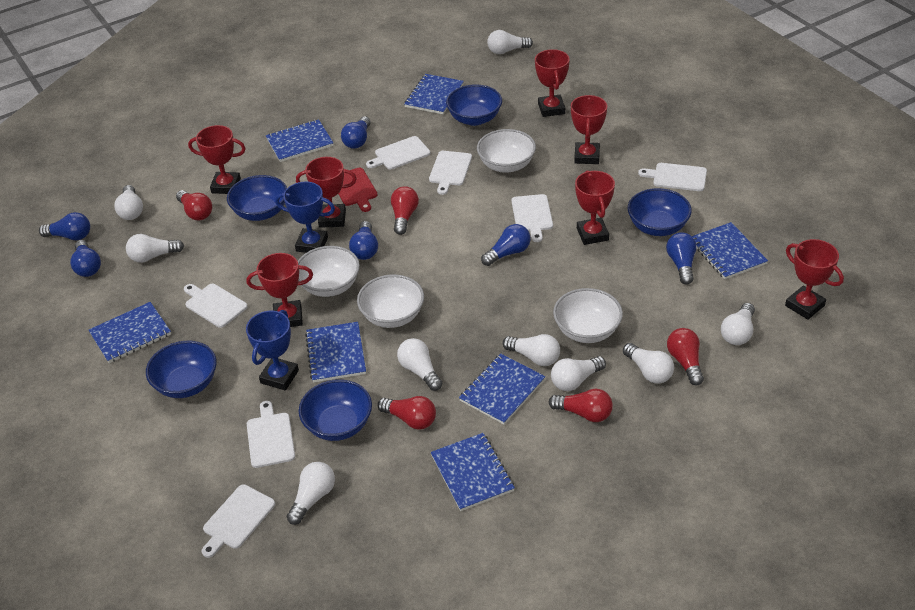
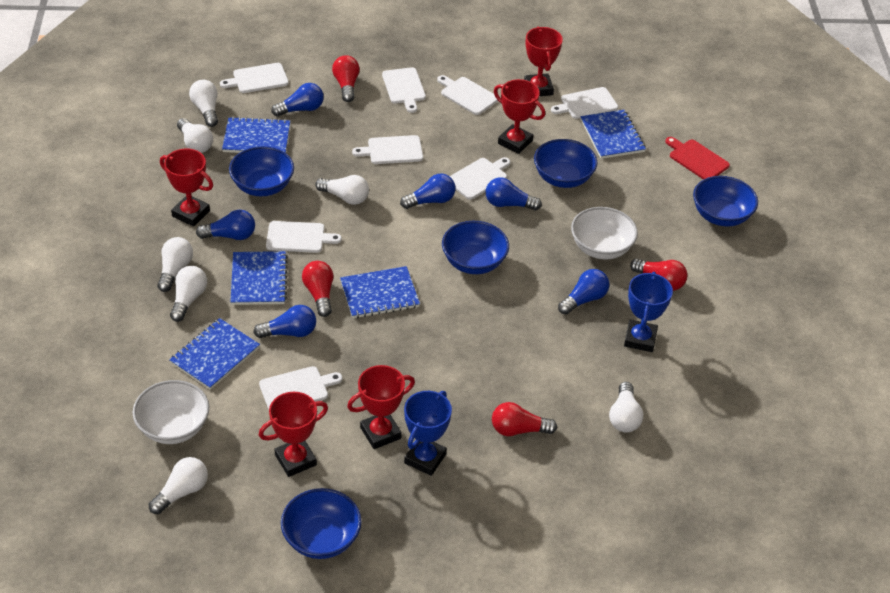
blue notebook: 7 -> 5
red light bulb: 5 -> 4
red trophy: 7 -> 5
white bowl: 4 -> 2
white cutting board: 7 -> 8
white light bulb: 9 -> 7

